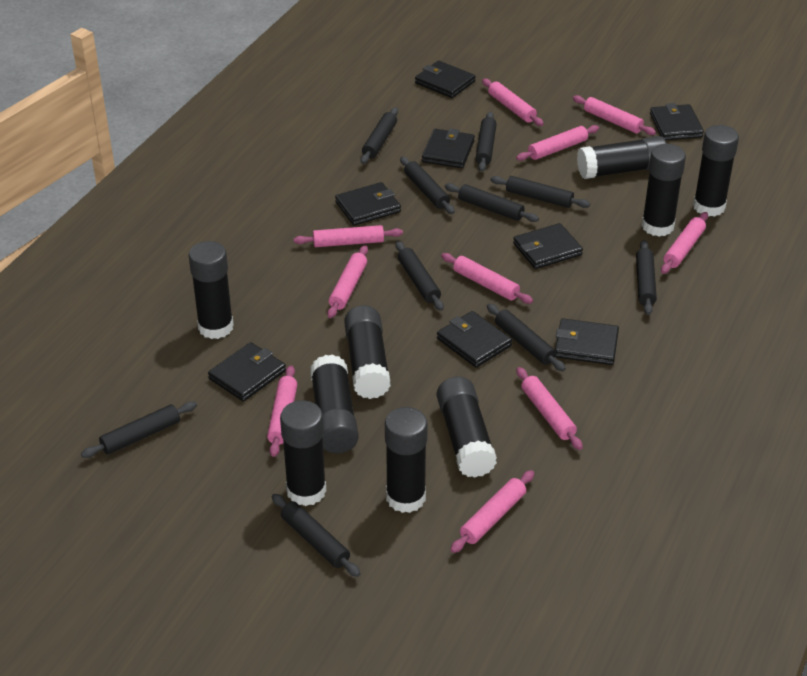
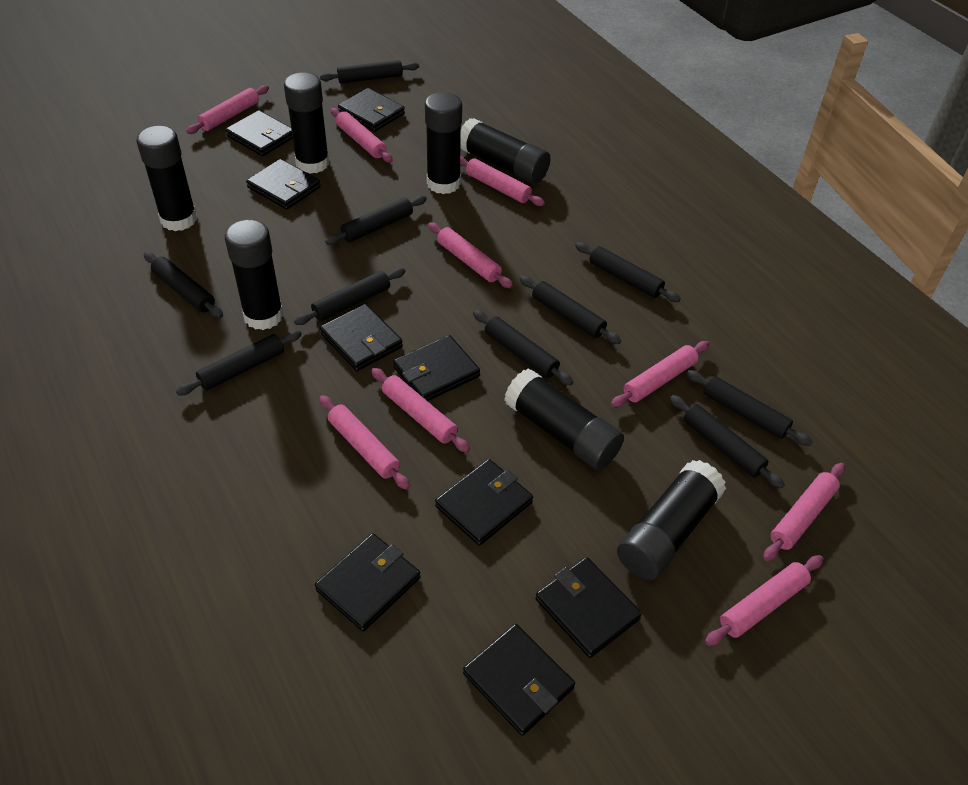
black glue stick: 9 -> 7
black wallet: 8 -> 9
pink rolling pin: 10 -> 9

